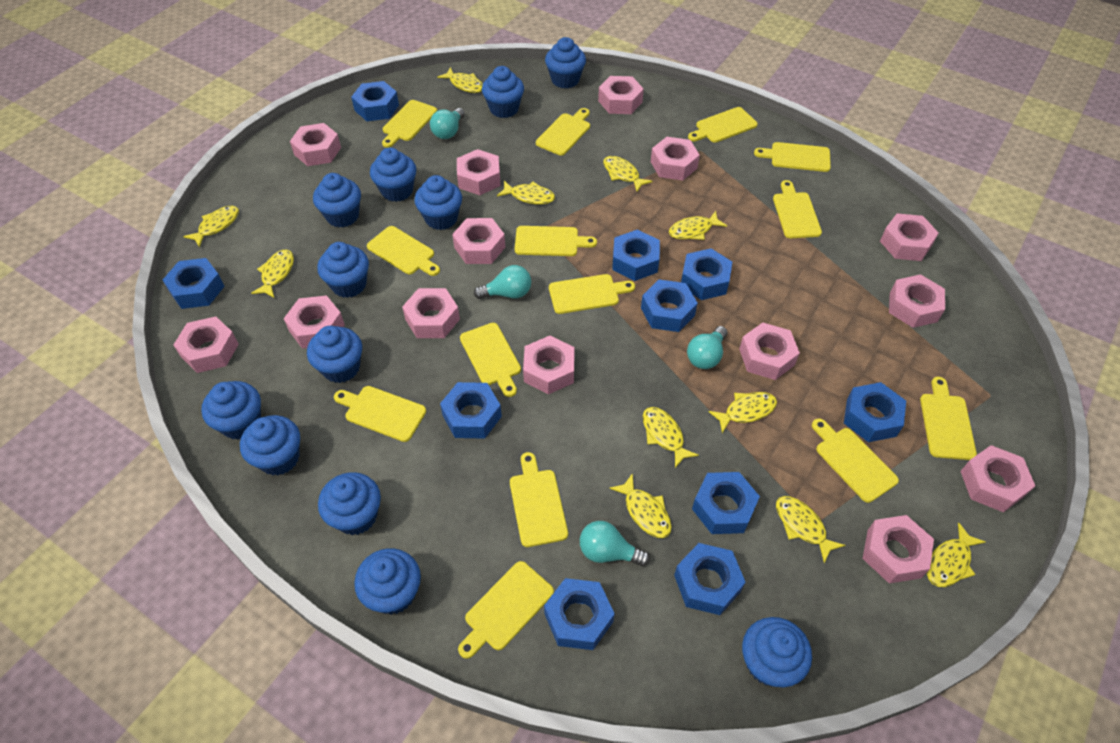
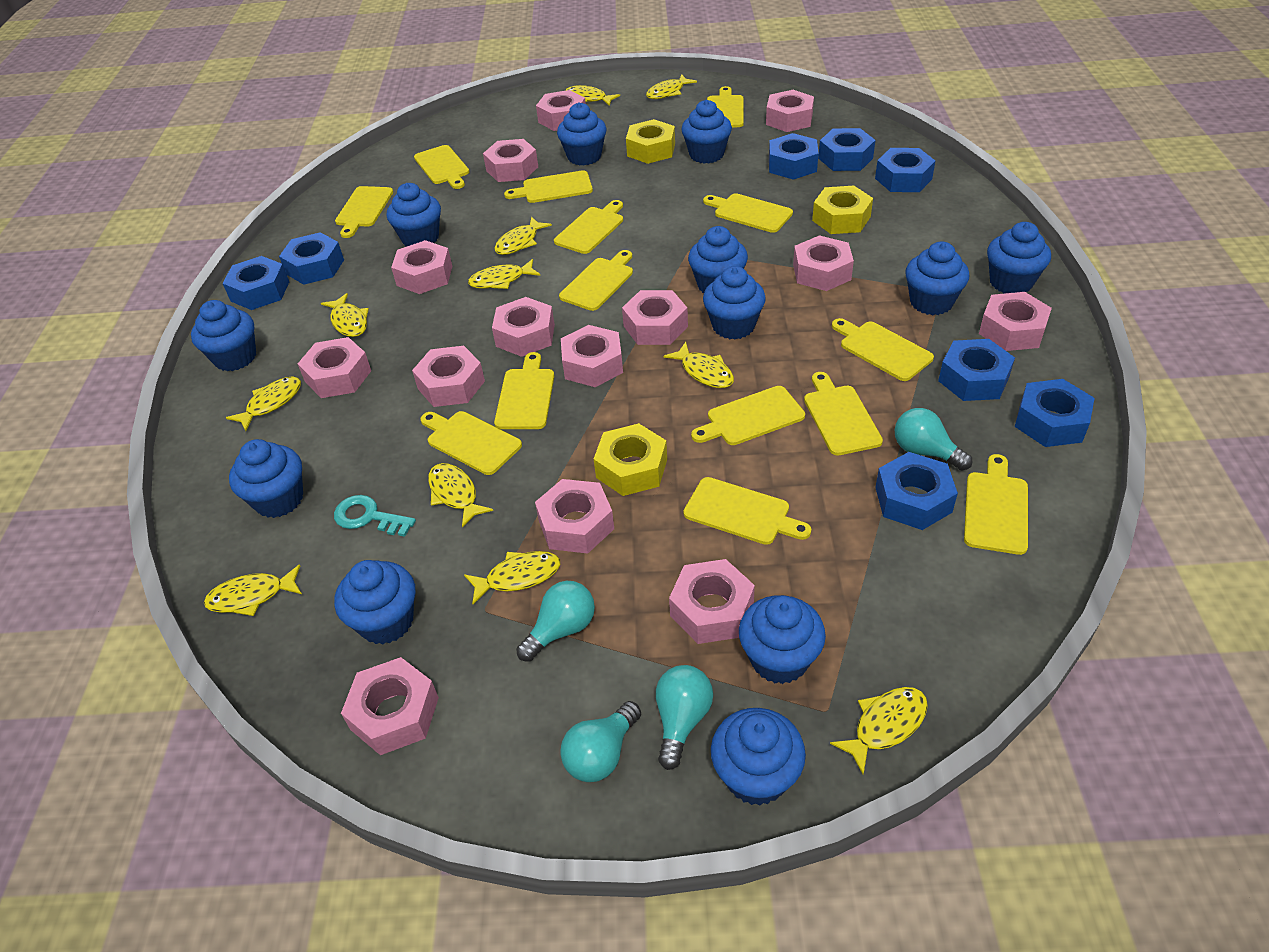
blue nut: 10 -> 8
turquoise key: 0 -> 1
yellow nut: 0 -> 3

